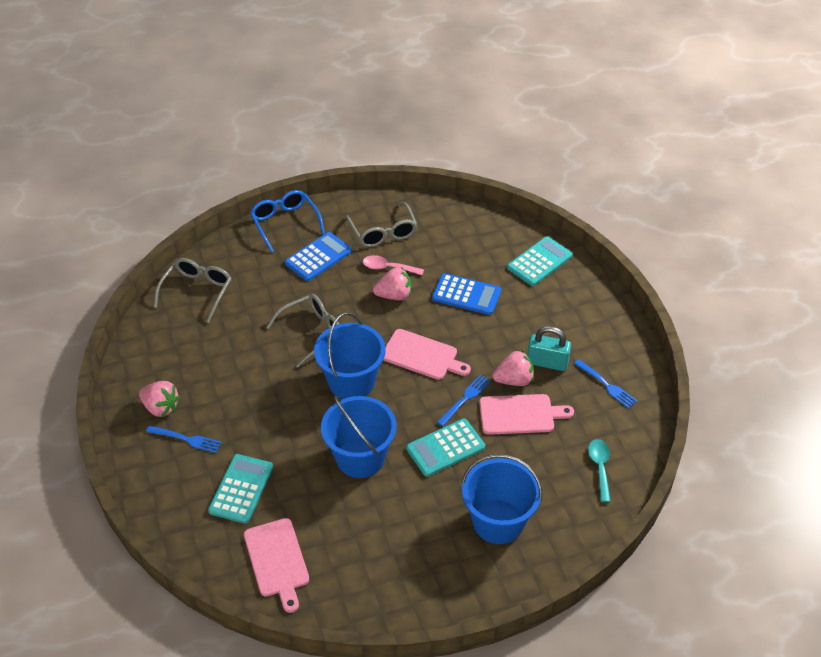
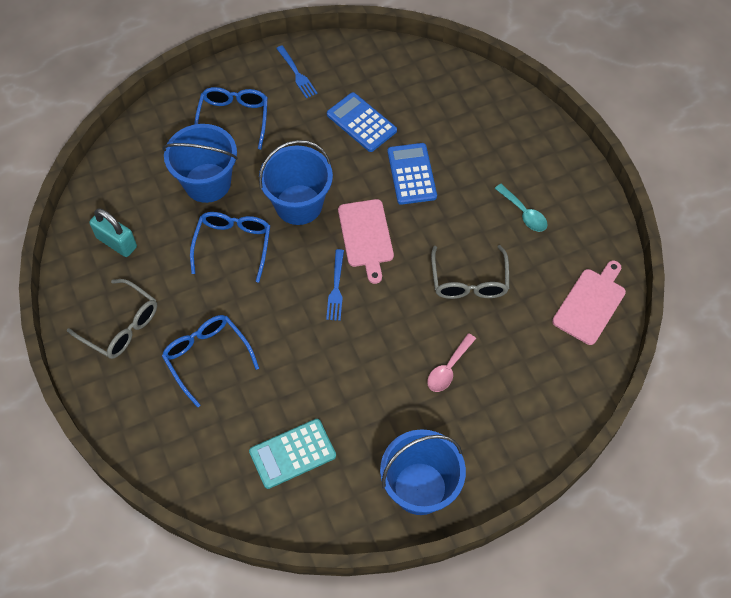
blue fork: 3 -> 2
blue glasses: 1 -> 3
grey glasses: 3 -> 2
pink cutting board: 3 -> 2
pink strawberry: 3 -> 0
turquoise calculator: 3 -> 1

